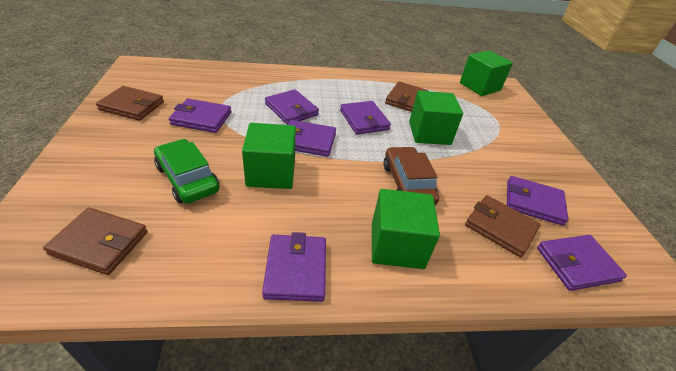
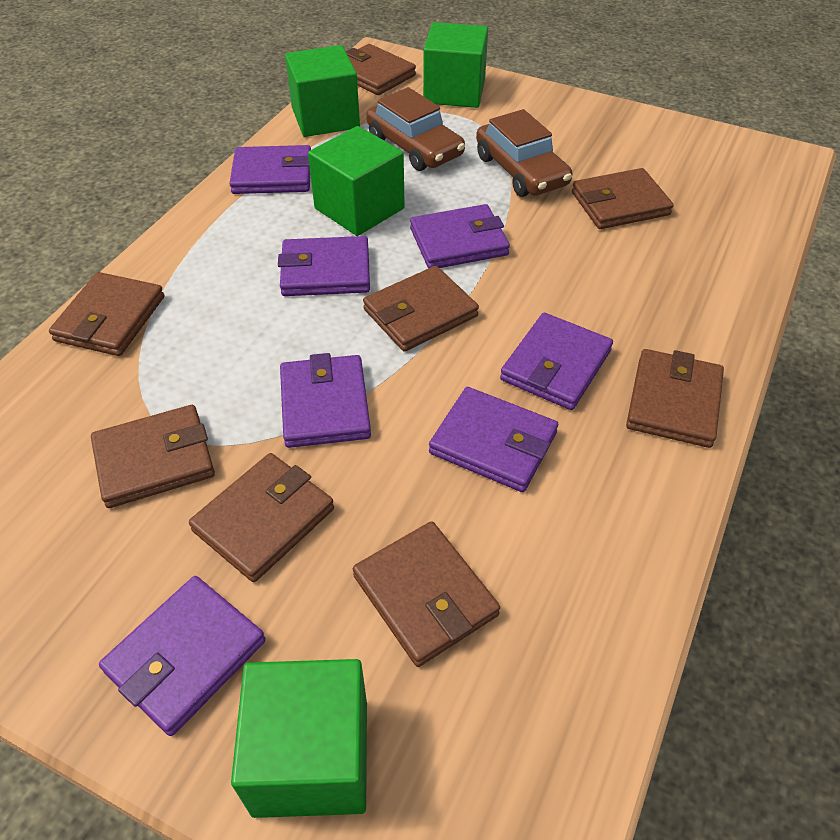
brown car: 1 -> 2
brown wallet: 4 -> 8
green car: 1 -> 0

